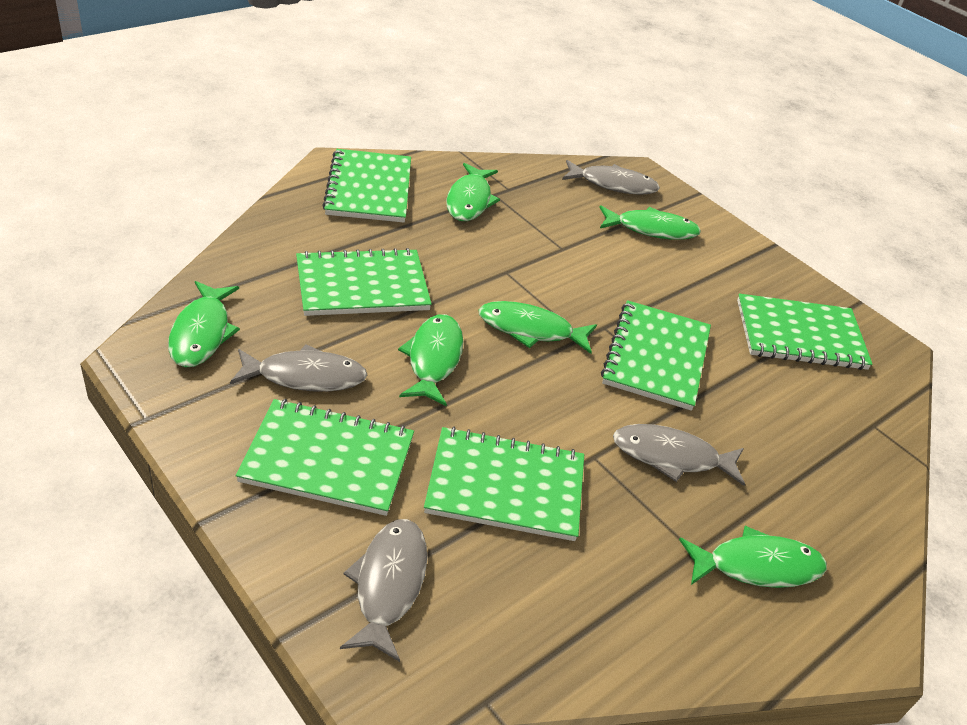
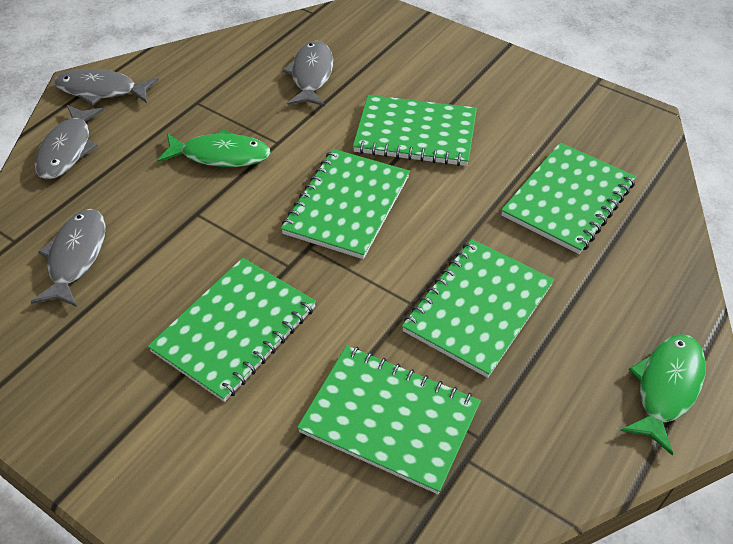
green fish: 6 -> 2

